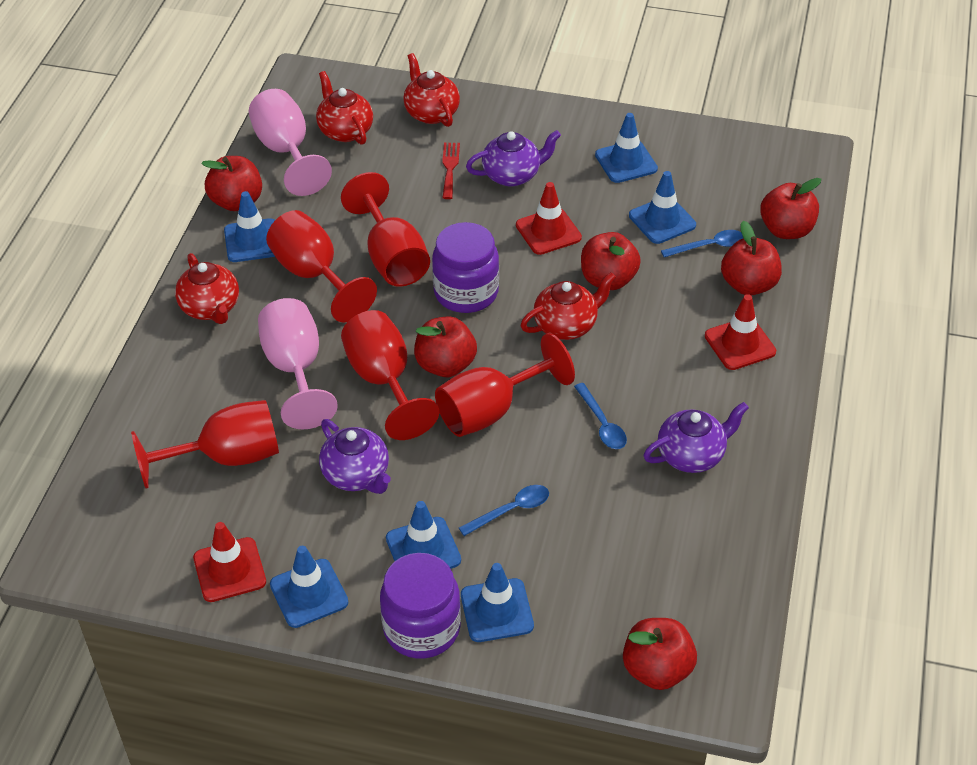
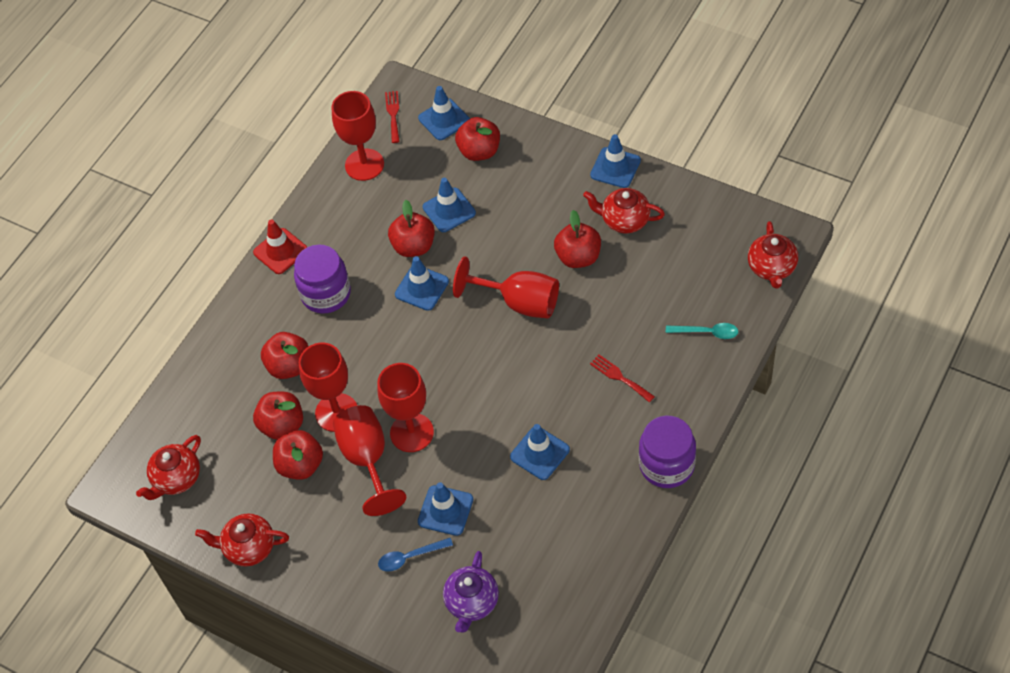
blue spoon: 3 -> 1
pink goblet: 2 -> 0
purple teapot: 3 -> 1
red fork: 1 -> 2
red traffic cone: 3 -> 1
turquoise spoon: 0 -> 1

